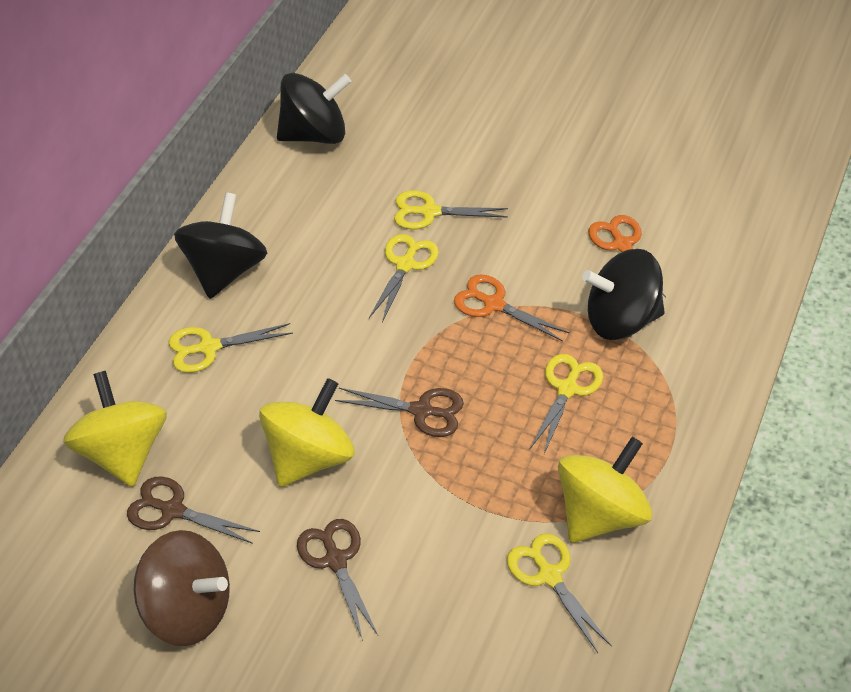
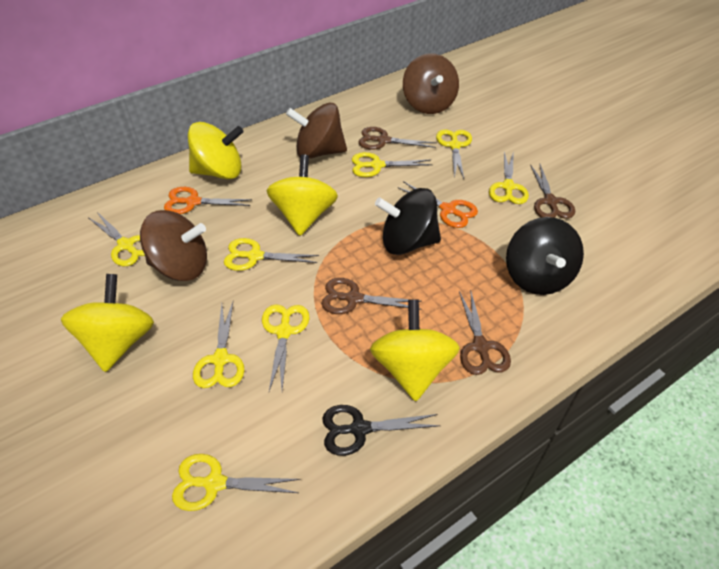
black scissors: 0 -> 1
black spinning top: 3 -> 2
brown scissors: 3 -> 4
brown spinning top: 1 -> 3
yellow scissors: 5 -> 8
yellow spinning top: 3 -> 4

